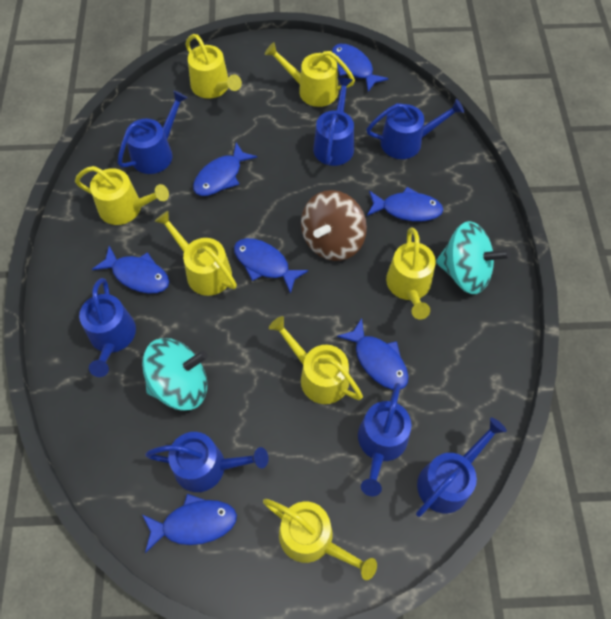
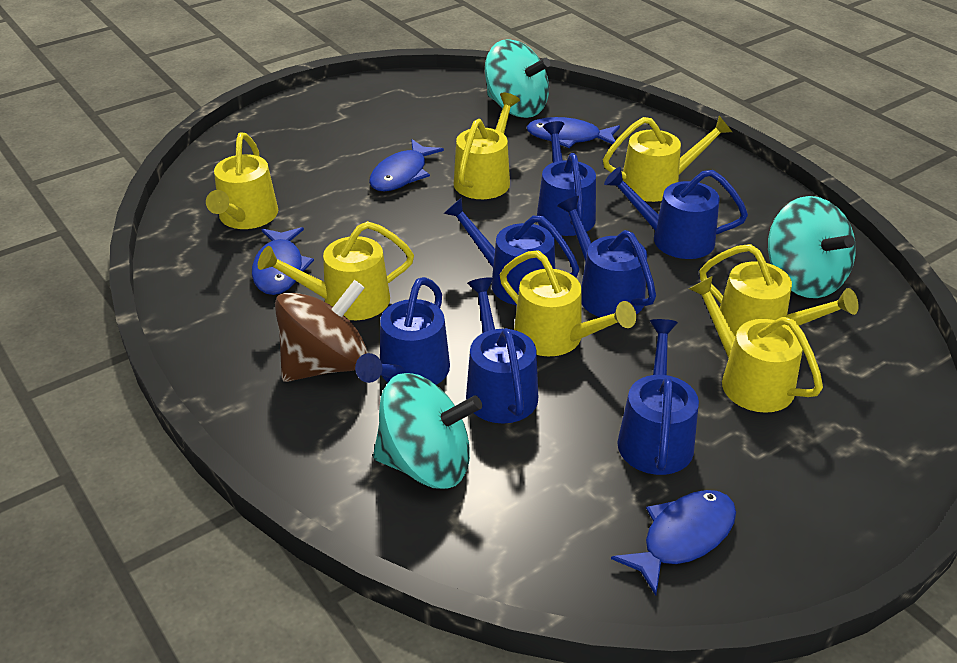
blue fish: 7 -> 4
turquoise spinning top: 2 -> 3

